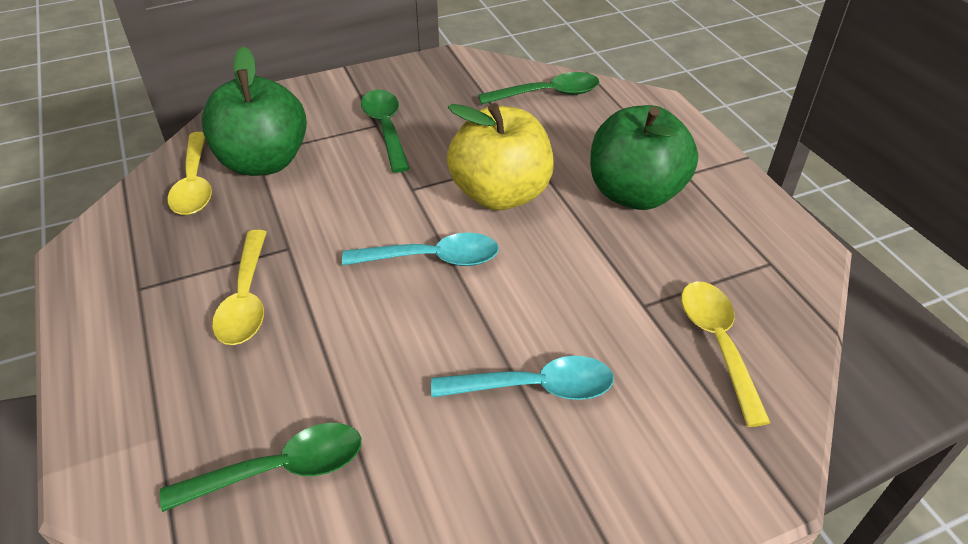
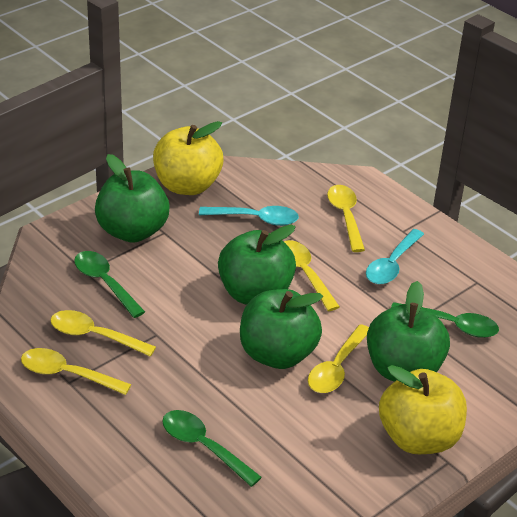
green apple: 2 -> 4
yellow apple: 1 -> 2
yellow spoon: 3 -> 5

